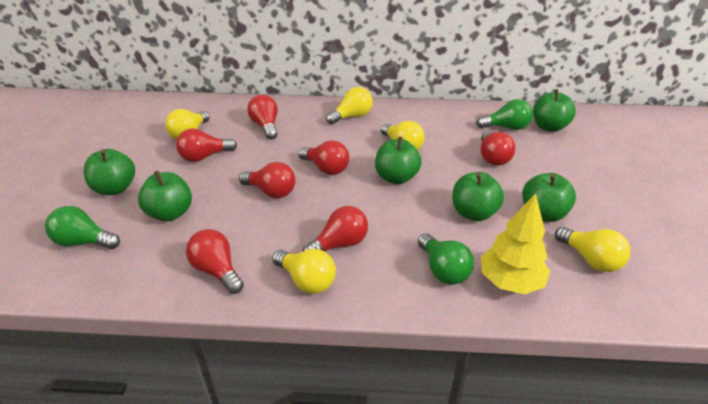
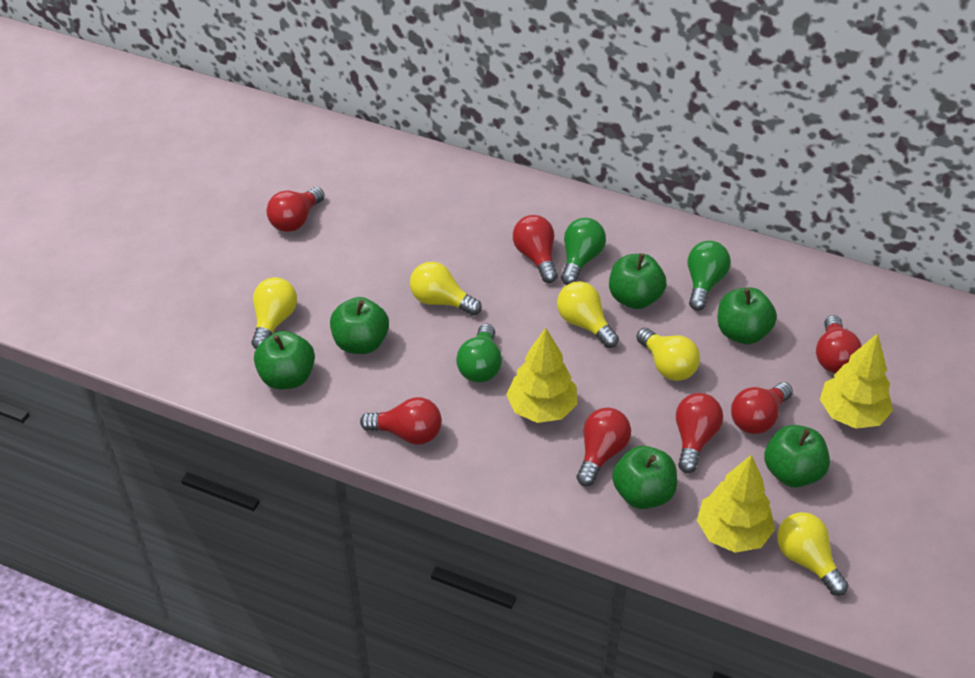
yellow tree: 1 -> 3

